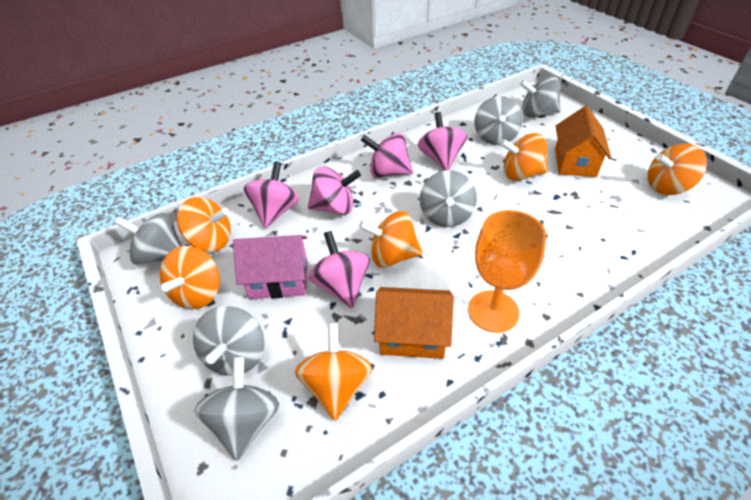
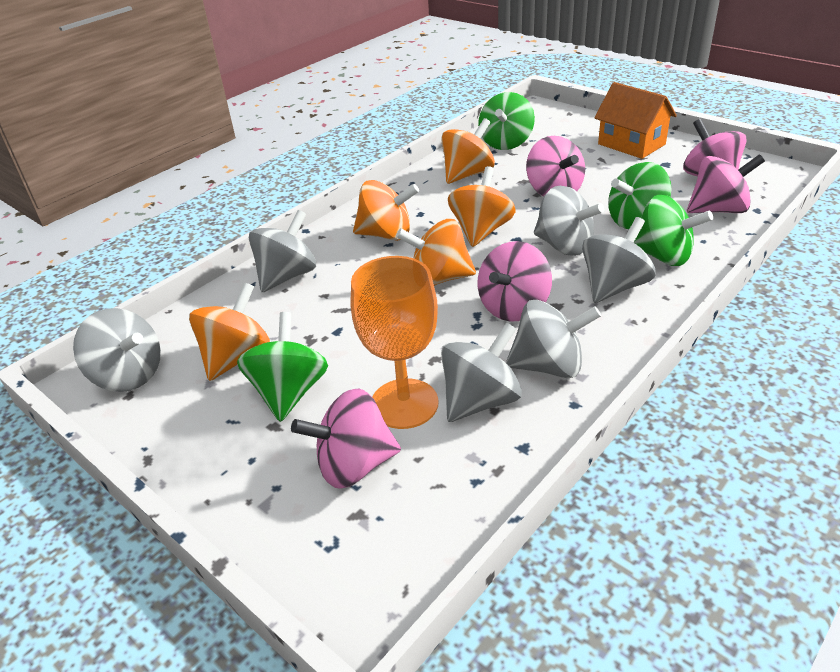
green spinning top: 0 -> 4
orange house: 2 -> 1
orange spinning top: 6 -> 5
pink house: 1 -> 0

